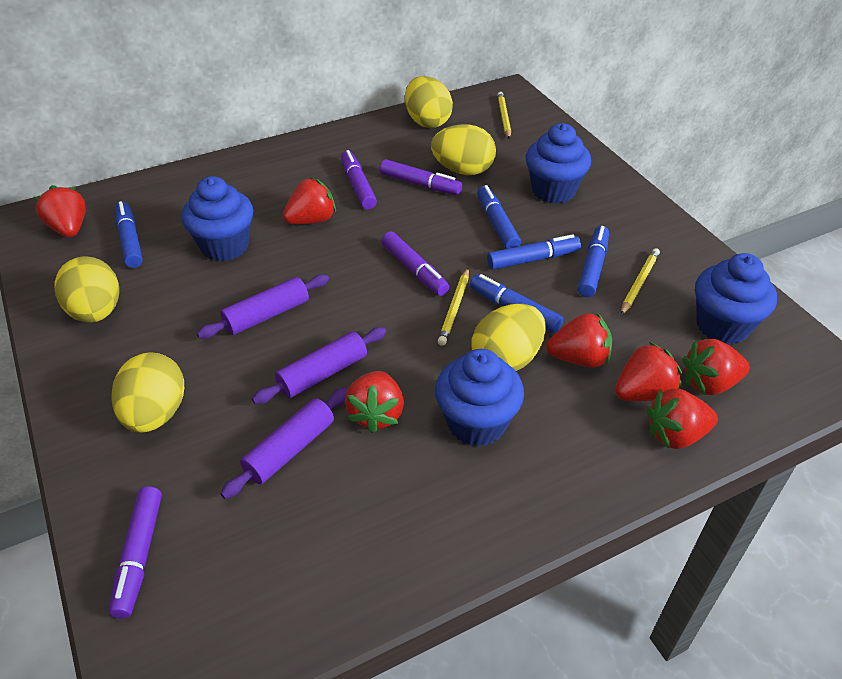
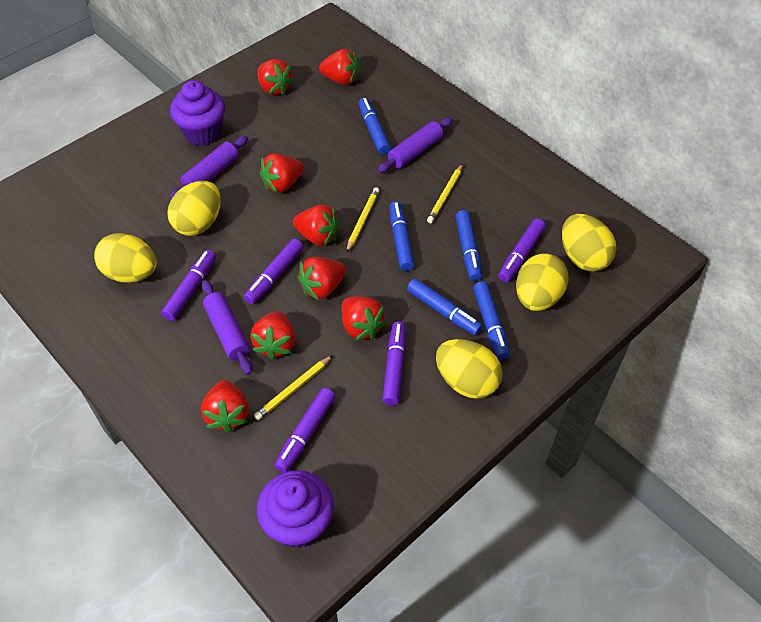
blue cupcake: 4 -> 0
purple cupcake: 0 -> 2
purple marker: 4 -> 5
red strawberry: 7 -> 8

